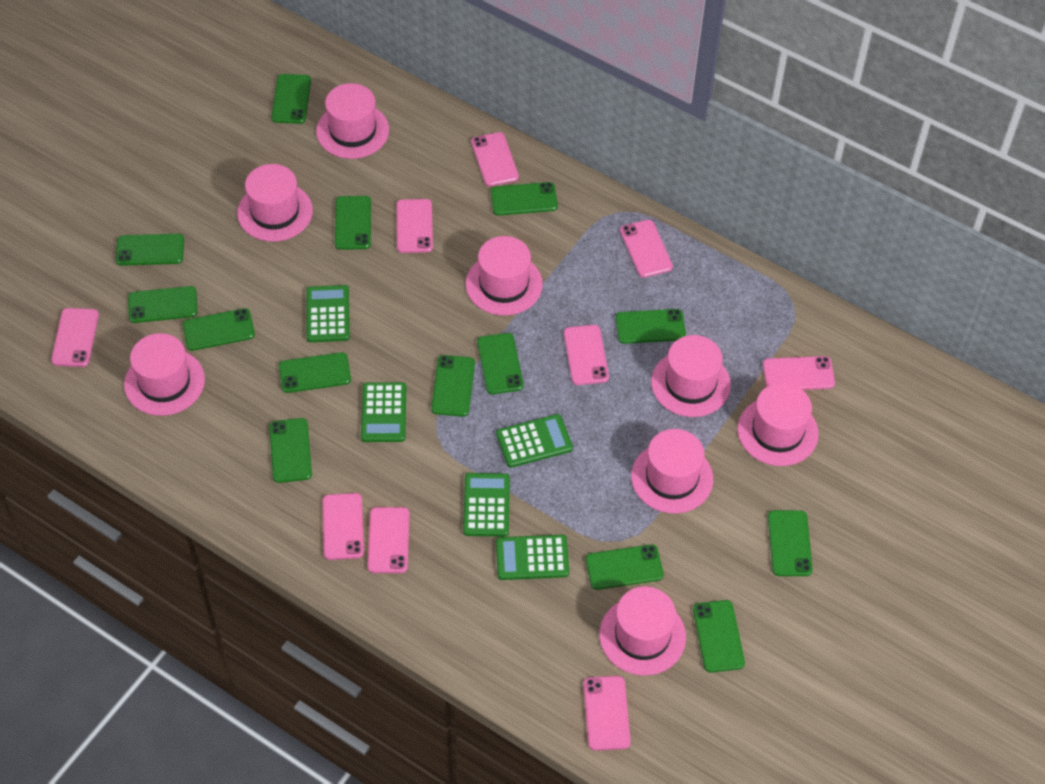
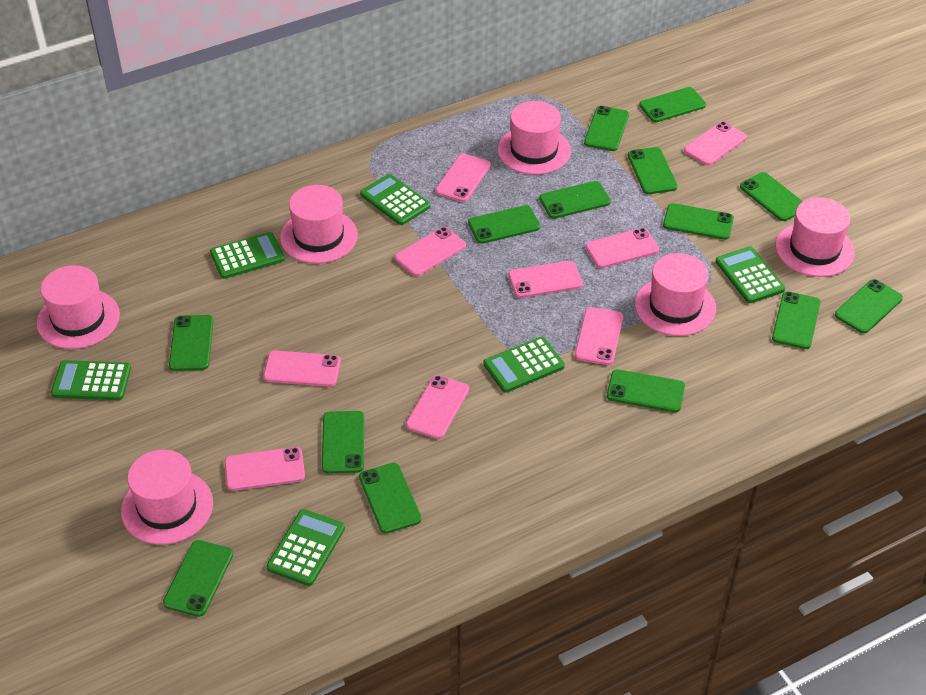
green calculator: 5 -> 6
pink hat: 8 -> 6

